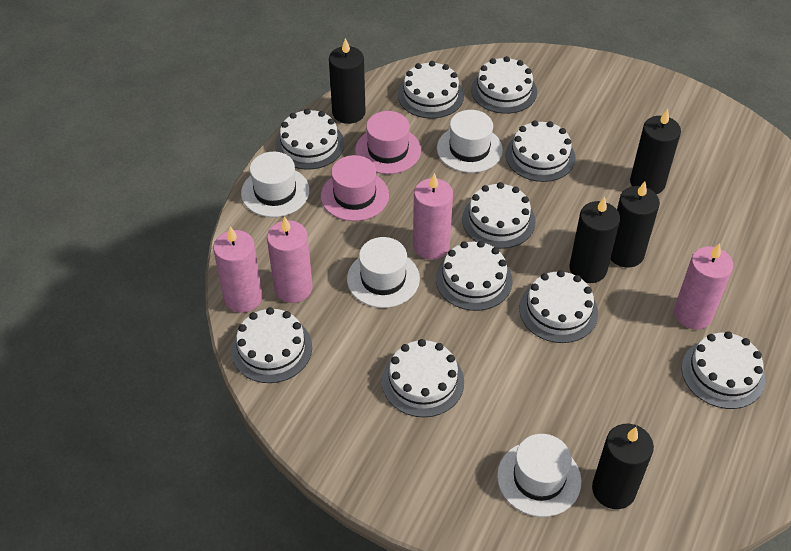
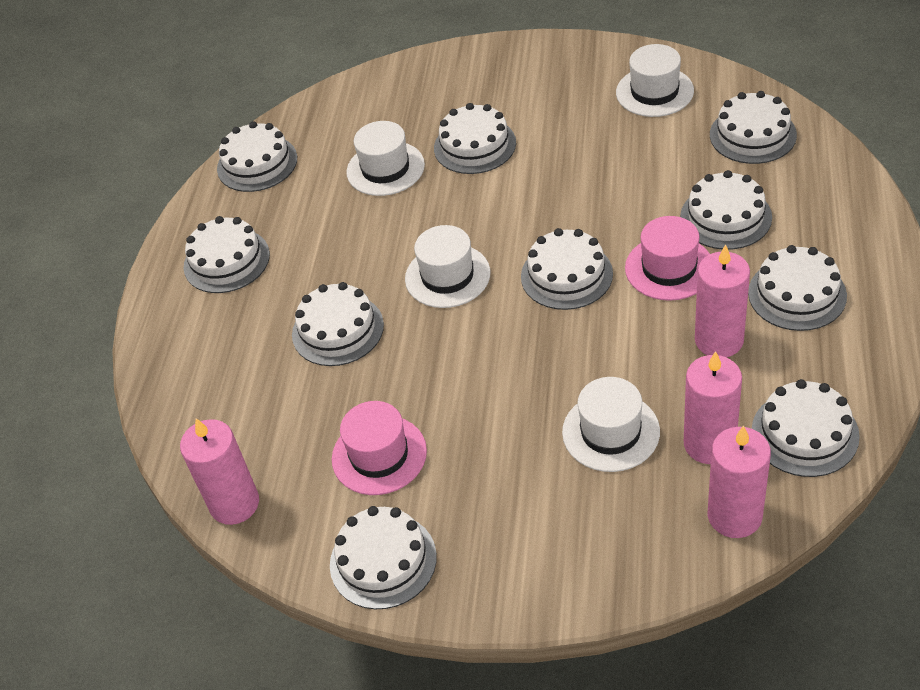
black candle: 5 -> 0

